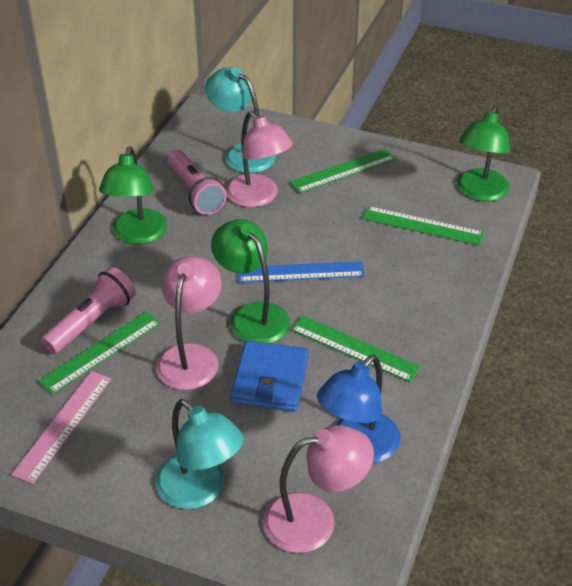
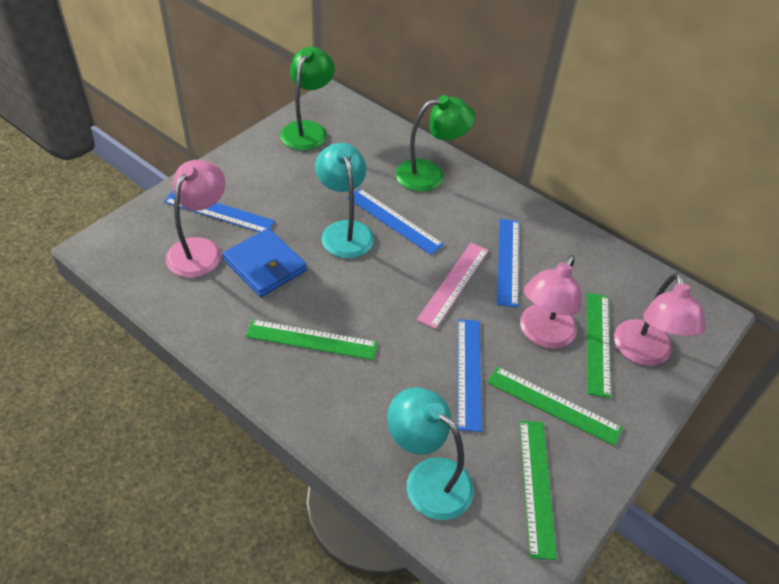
blue lamp: 1 -> 0
blue ruler: 1 -> 4
green lamp: 3 -> 2
pink flashlight: 2 -> 0

